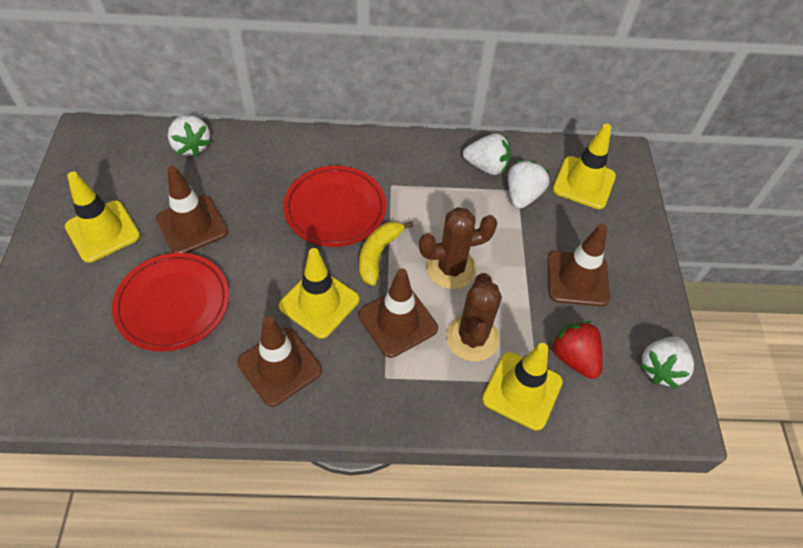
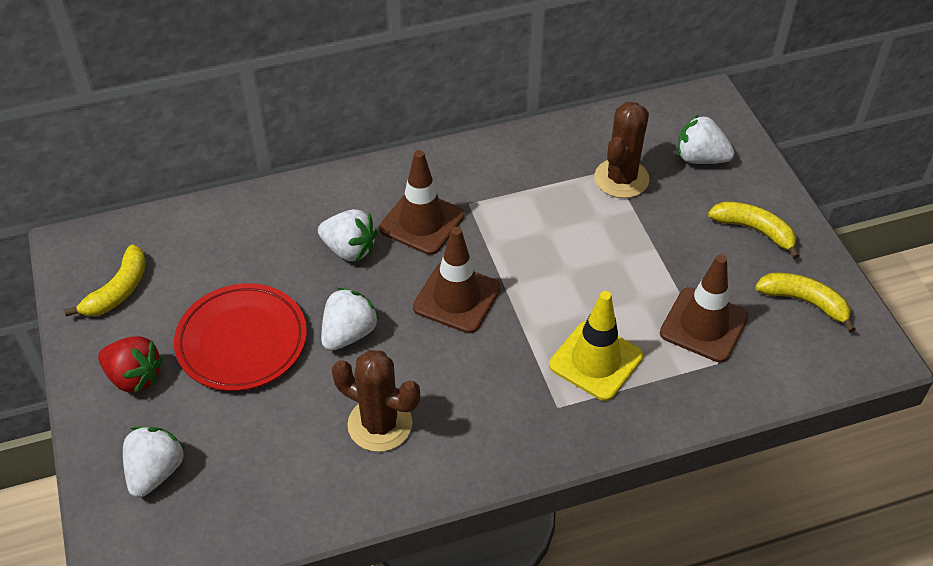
brown traffic cone: 4 -> 3
red plate: 2 -> 1
yellow banana: 1 -> 3
yellow traffic cone: 4 -> 1

